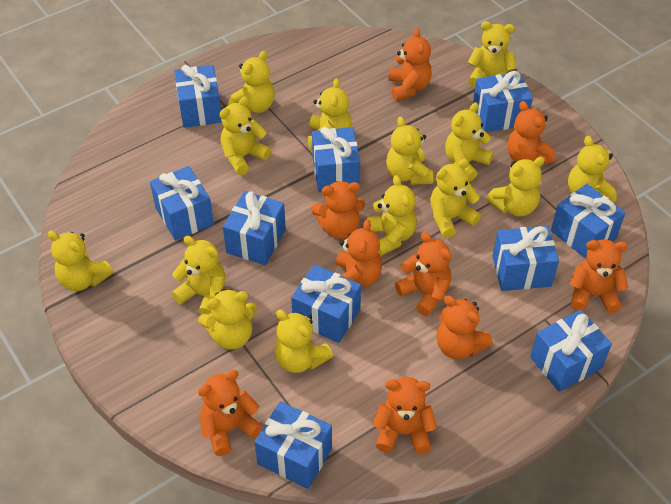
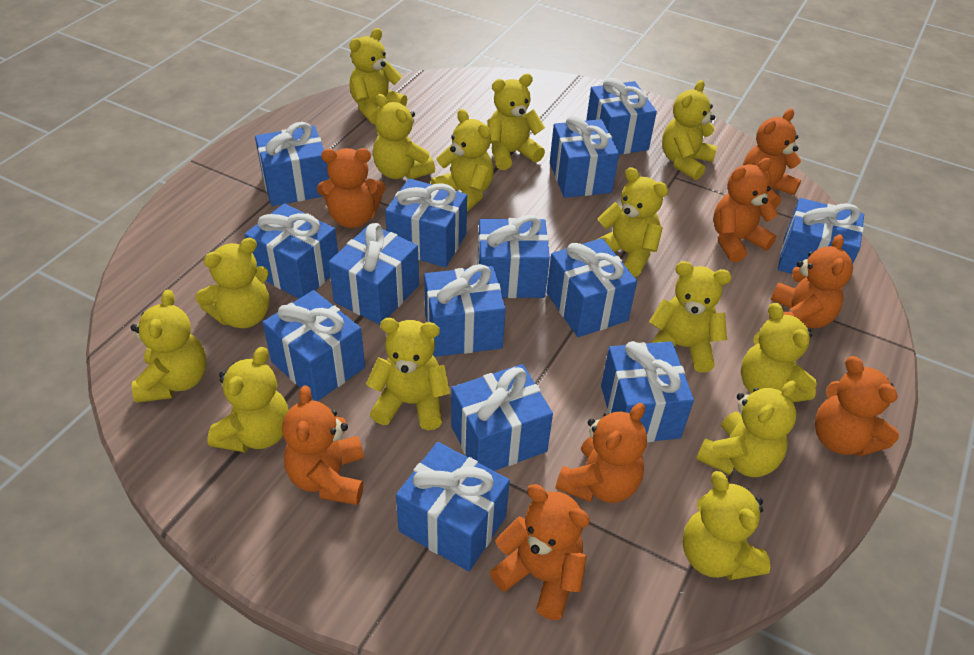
blue gift: 10 -> 14
orange teddy bear: 9 -> 8

